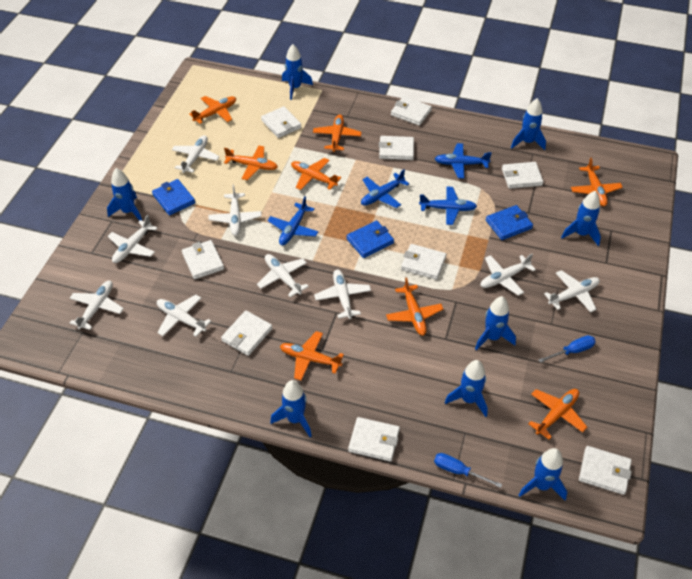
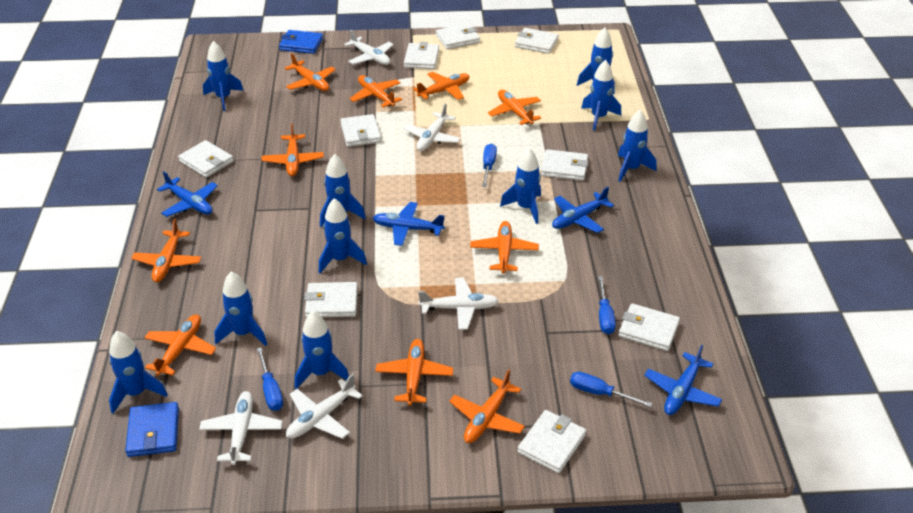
blue rocket: 8 -> 10
blue screwdriver: 2 -> 4
blue wallet: 3 -> 2
orange plane: 8 -> 10
white plane: 9 -> 5

